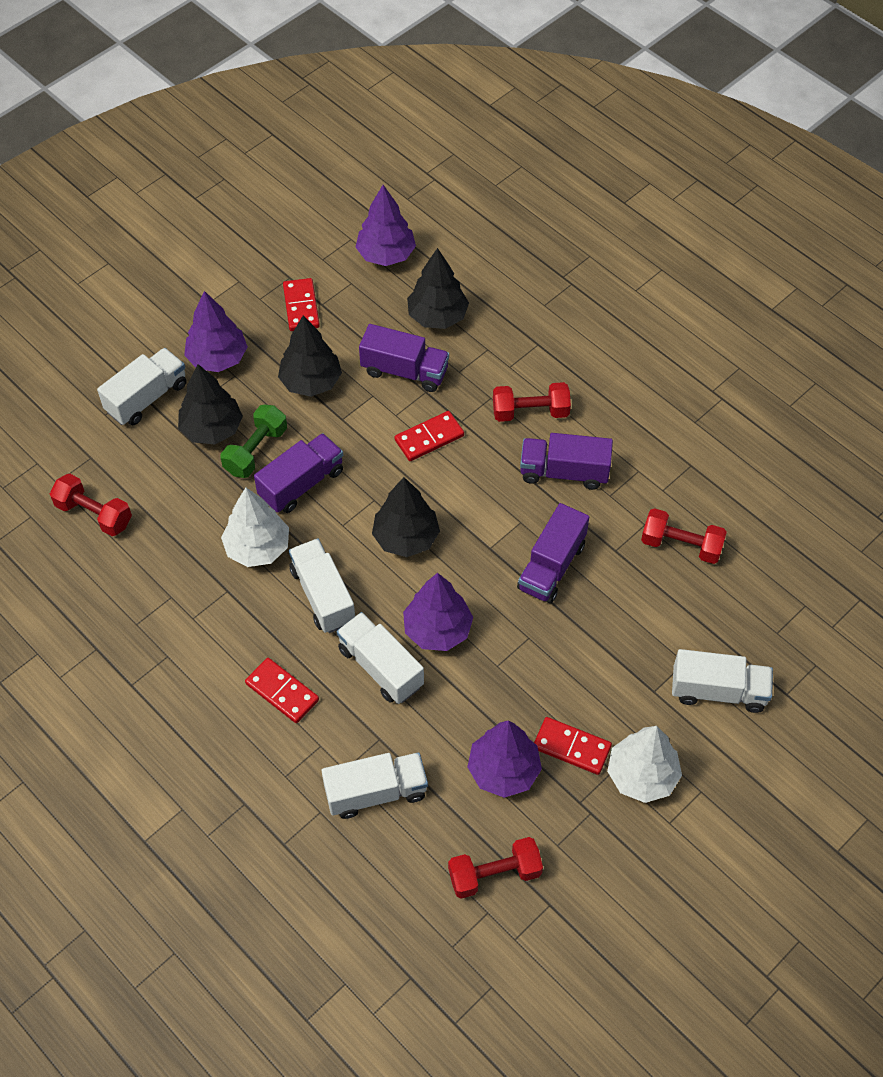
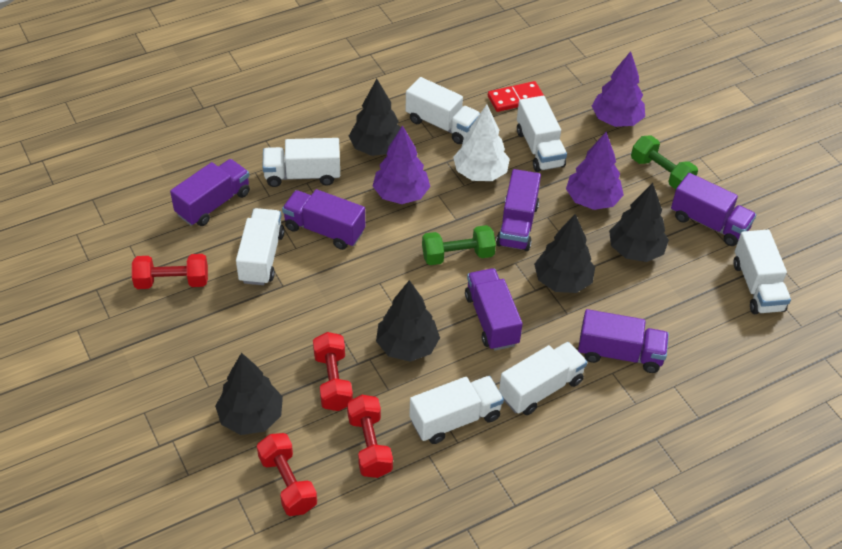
black tree: 4 -> 5
green dumbbell: 1 -> 2
purple tree: 4 -> 3
purple truck: 4 -> 6
red domino: 4 -> 1
white tree: 2 -> 1
white truck: 5 -> 7

